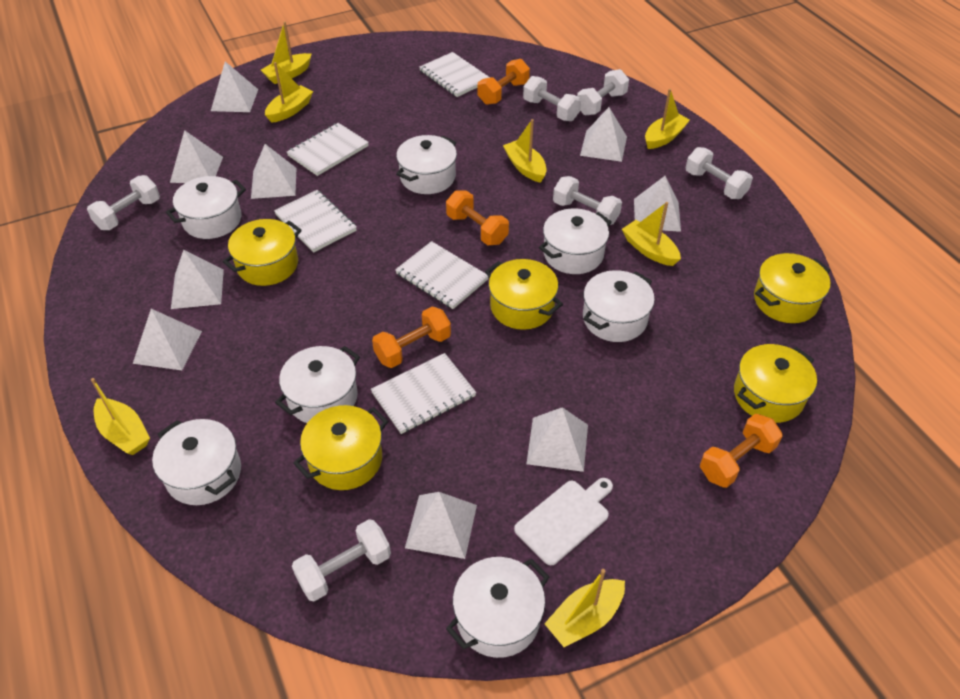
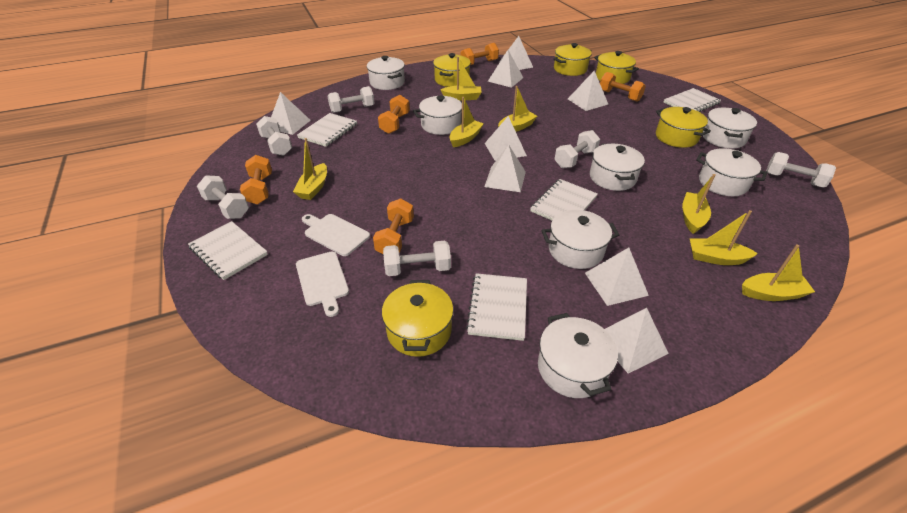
orange dumbbell: 4 -> 5
white cutting board: 1 -> 2
white pyramid: 9 -> 8

